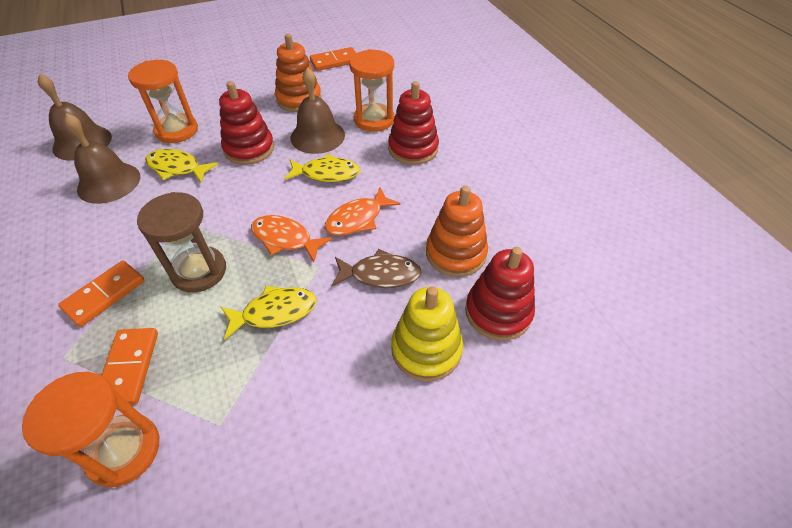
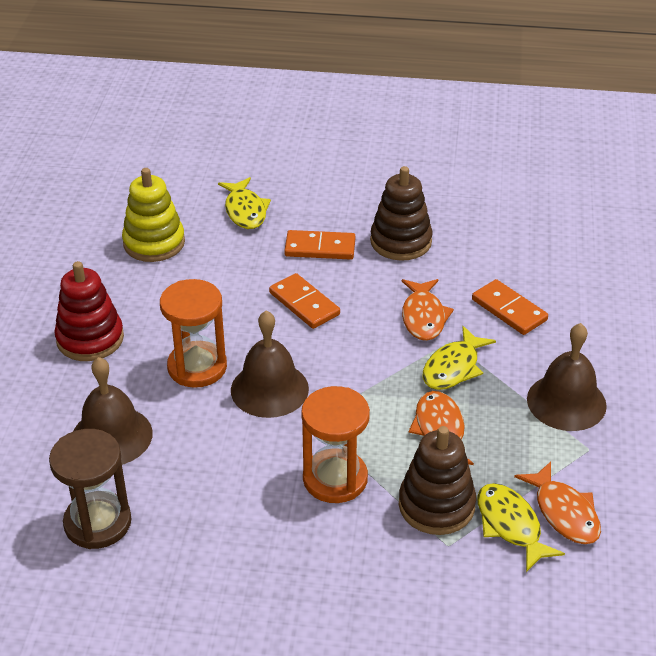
brown fish: 1 -> 0
brown stacking toy: 0 -> 2
orange fish: 2 -> 3
orange hourglass: 3 -> 2
orange stacking toy: 2 -> 0
red stacking toy: 3 -> 1

